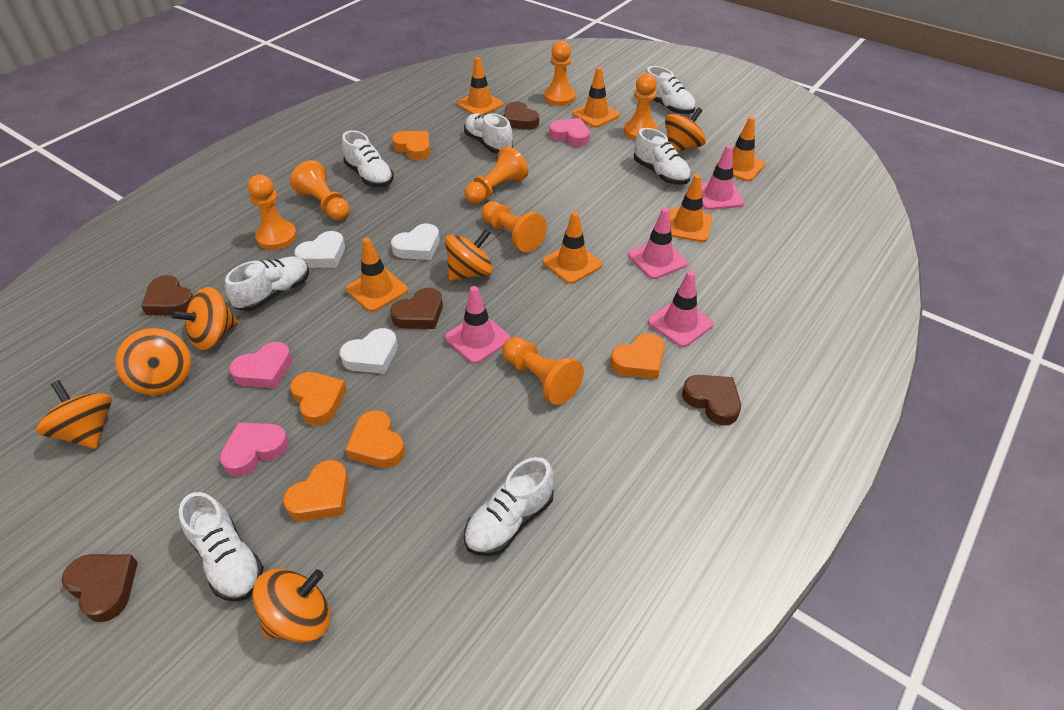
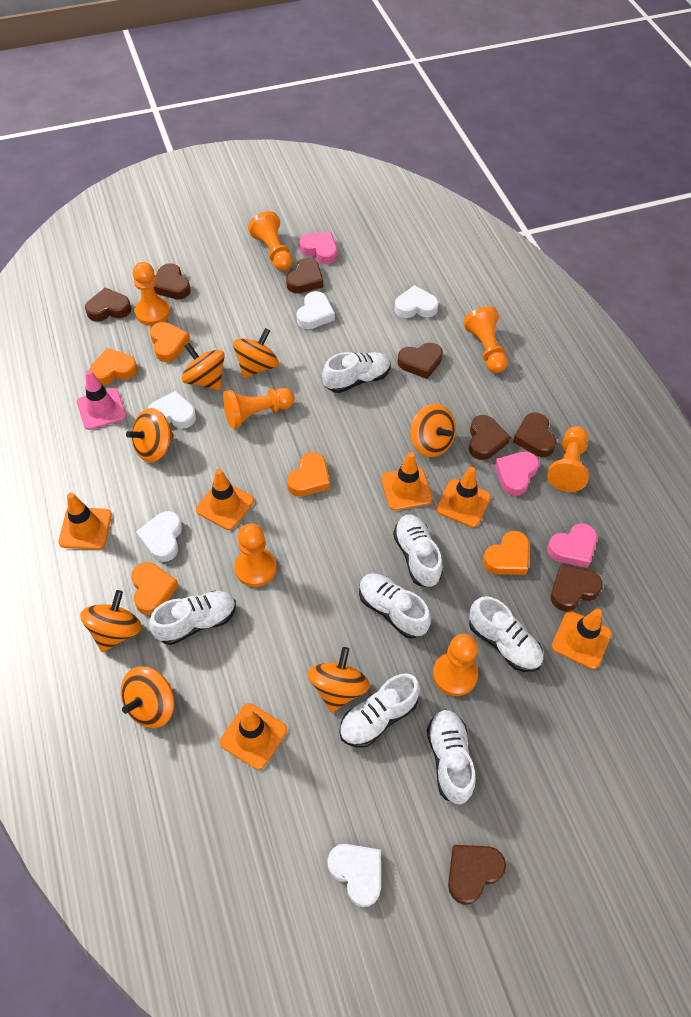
brown heart: 5 -> 8
orange spinning top: 6 -> 7
pink traffic cone: 4 -> 1
white heart: 3 -> 5

